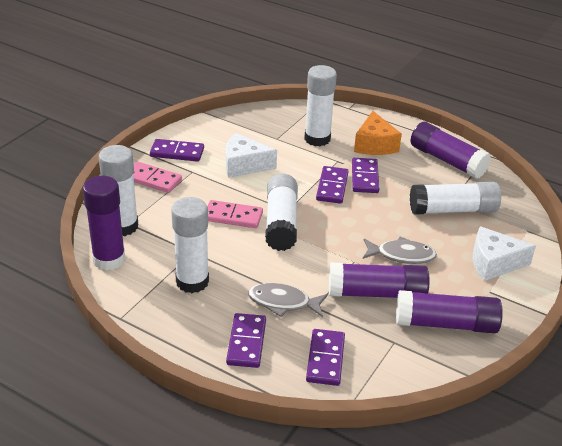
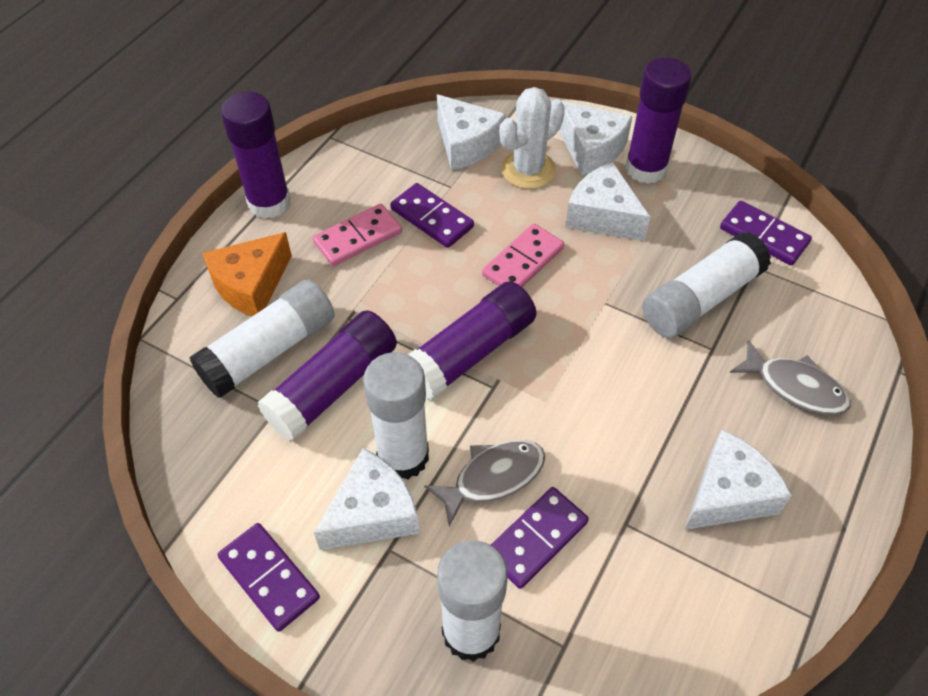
purple domino: 5 -> 4
white cactus: 0 -> 1
white cheese: 2 -> 5
white glue stick: 5 -> 4

